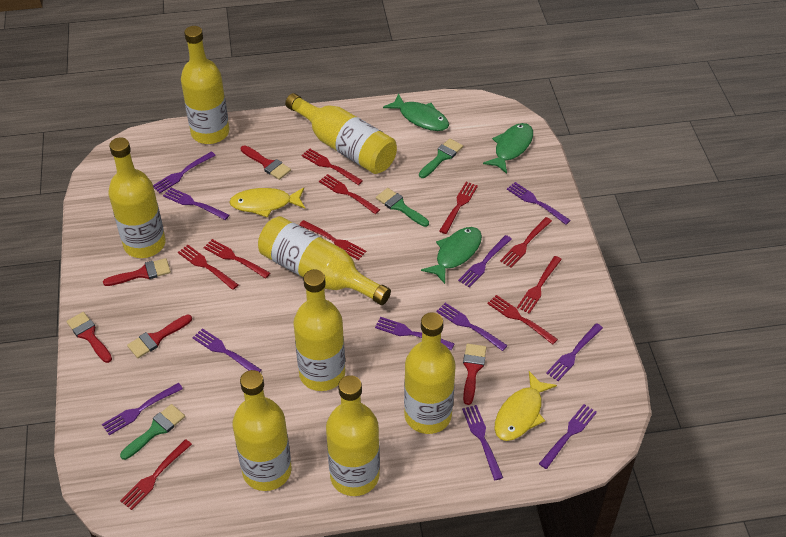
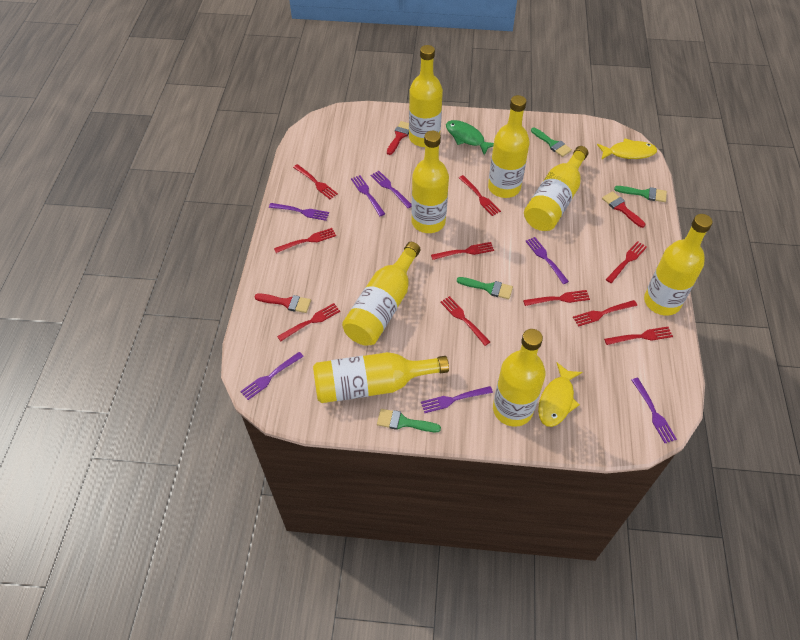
green brush: 3 -> 4
green fish: 3 -> 1
purple fork: 11 -> 7
red brush: 5 -> 3

